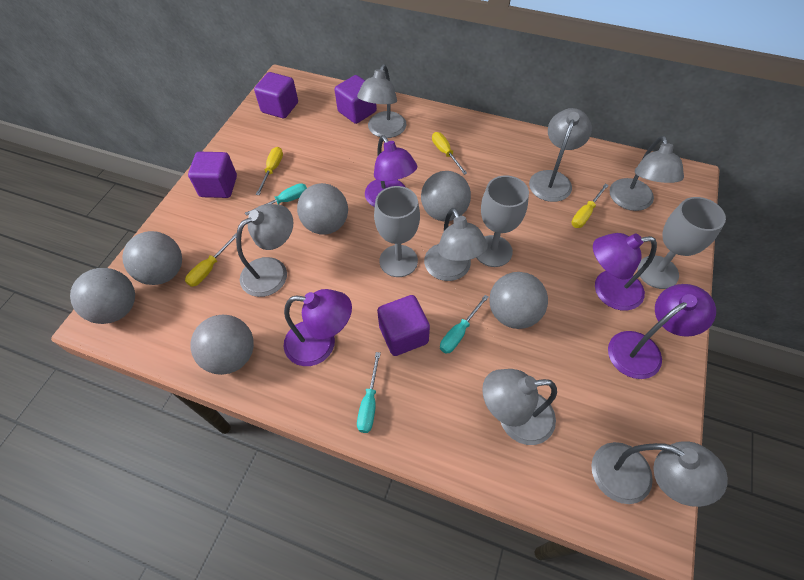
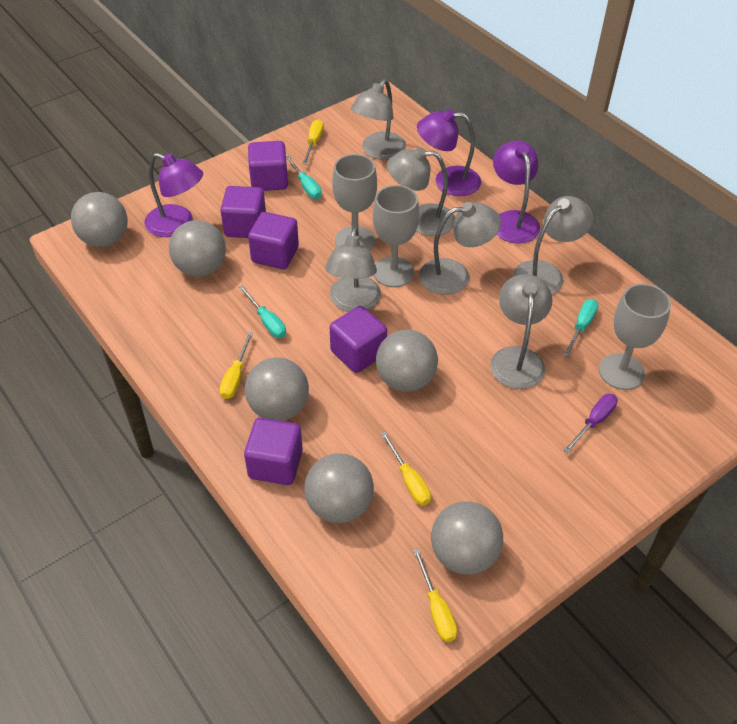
grey lamp: 7 -> 6
purple cube: 4 -> 5
purple lamp: 4 -> 3
purple screwdriver: 0 -> 1

